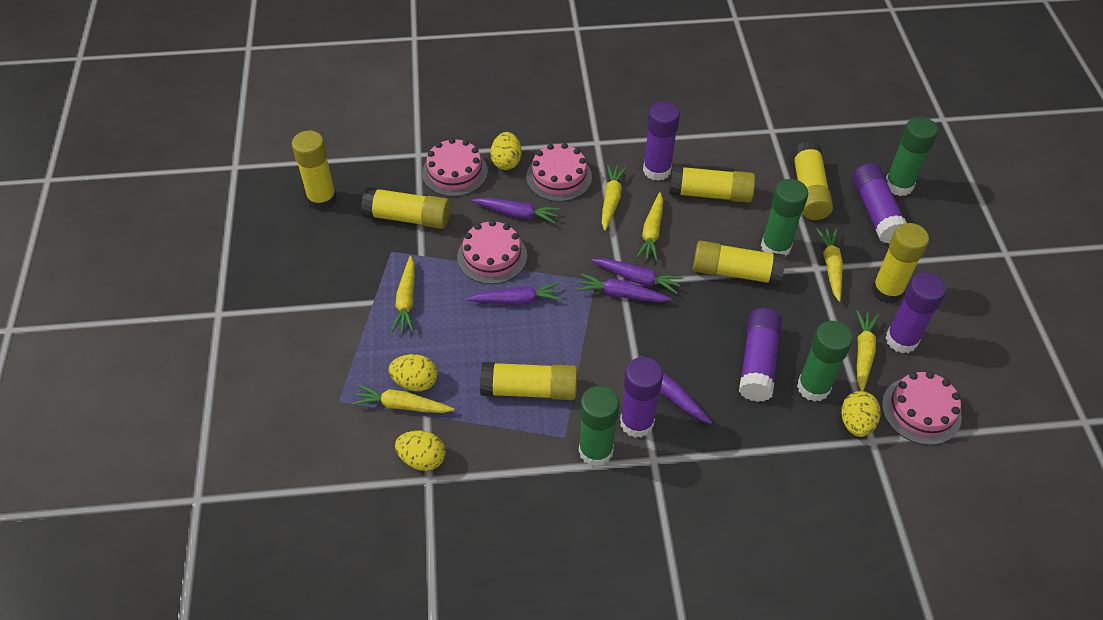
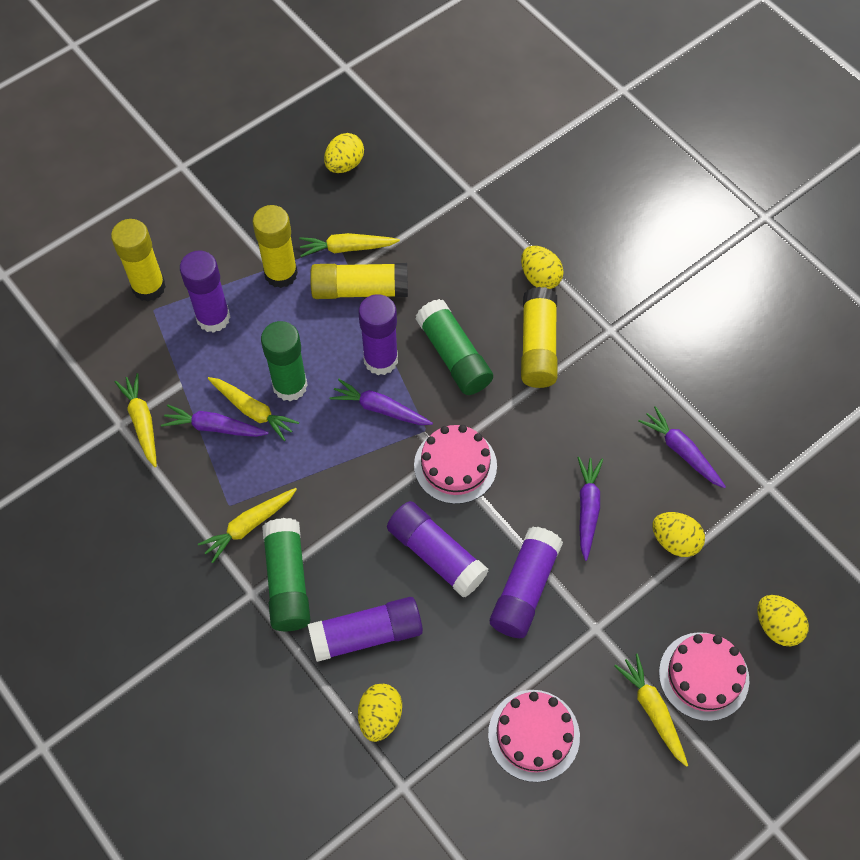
green glue stick: 4 -> 3
pink cake: 4 -> 3
purple carrot: 5 -> 4
yellow carrot: 6 -> 5
yellow egg: 4 -> 5
yellow glue stick: 7 -> 4

